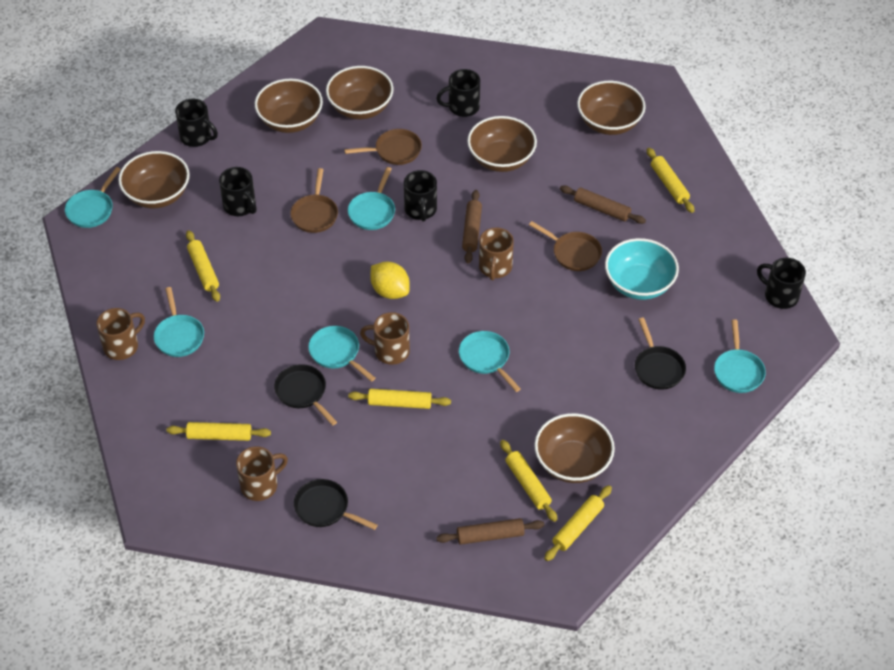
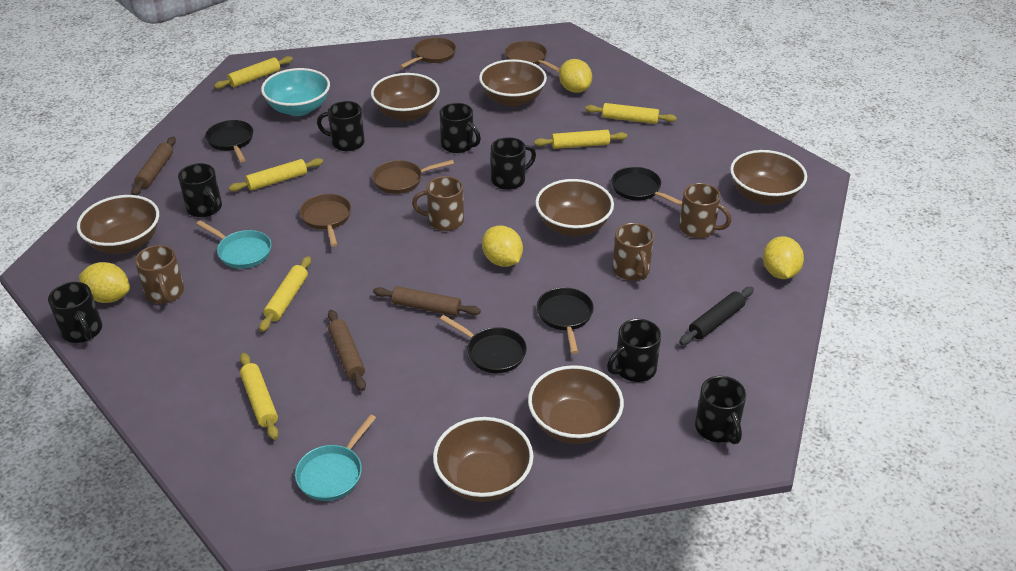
black mug: 5 -> 7
black pan: 3 -> 4
black rolling pin: 0 -> 1
brown bowl: 6 -> 7
brown pan: 3 -> 4
turquoise pan: 6 -> 2
yellow lemon: 1 -> 4

